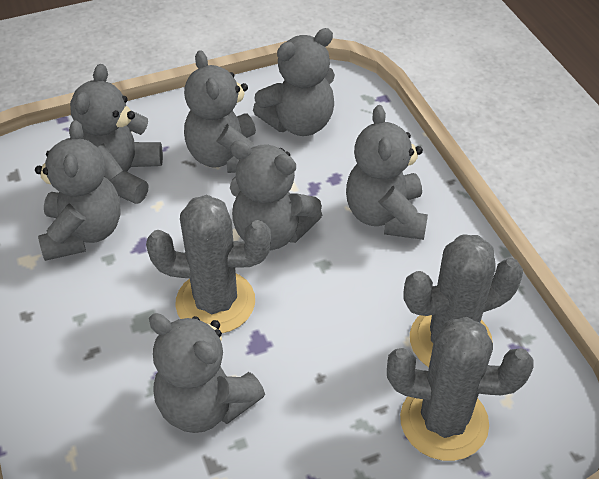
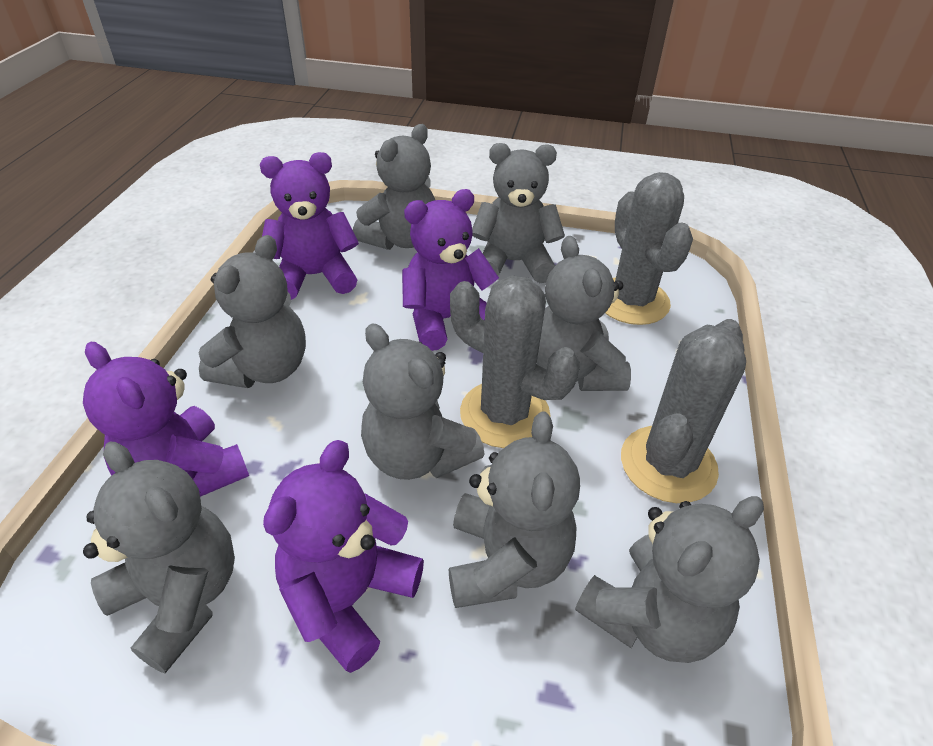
grey teddy bear: 7 -> 8
purple teddy bear: 0 -> 4

